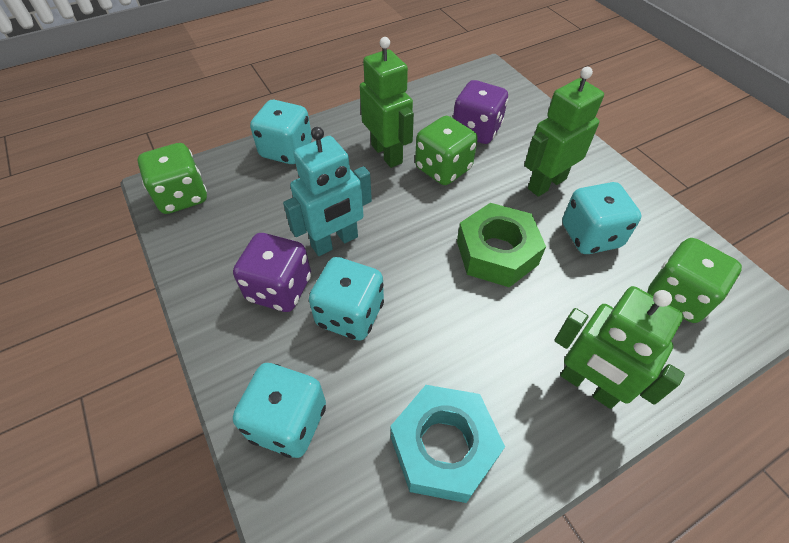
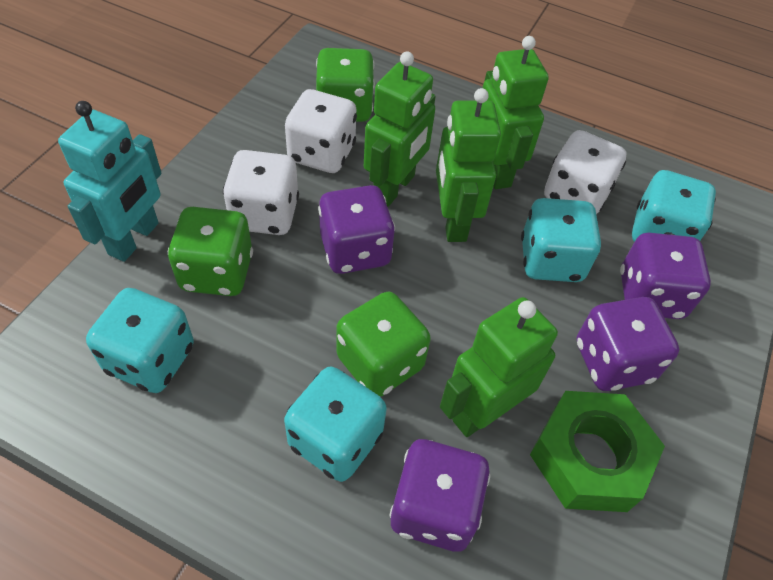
green robot: 3 -> 4
purple dice: 2 -> 4
turquoise nut: 1 -> 0
white dice: 0 -> 3

